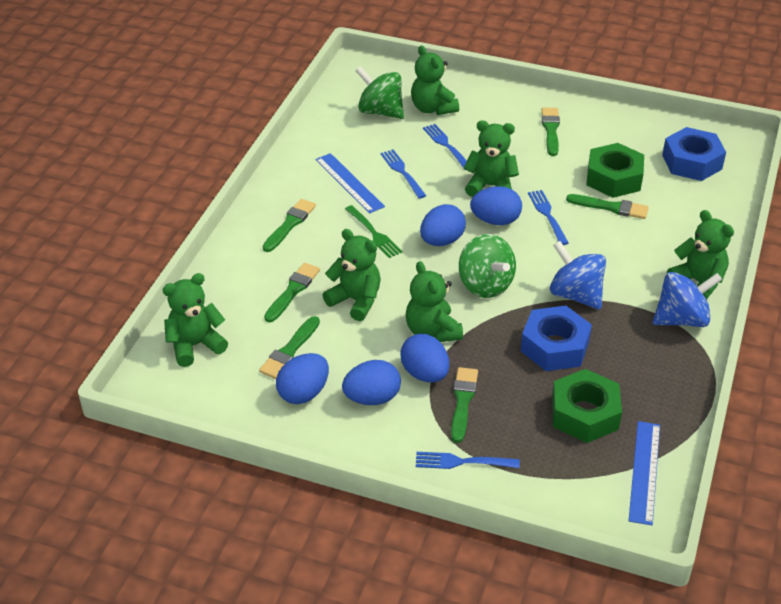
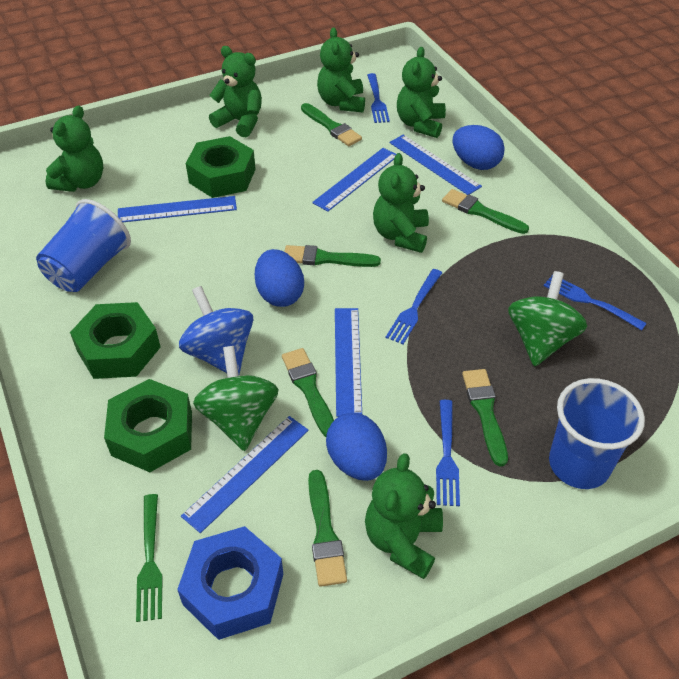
blue cup: 0 -> 2
blue egg: 5 -> 3
blue nut: 2 -> 1
blue ruler: 2 -> 5
blue spinning top: 2 -> 1
green nut: 2 -> 3

